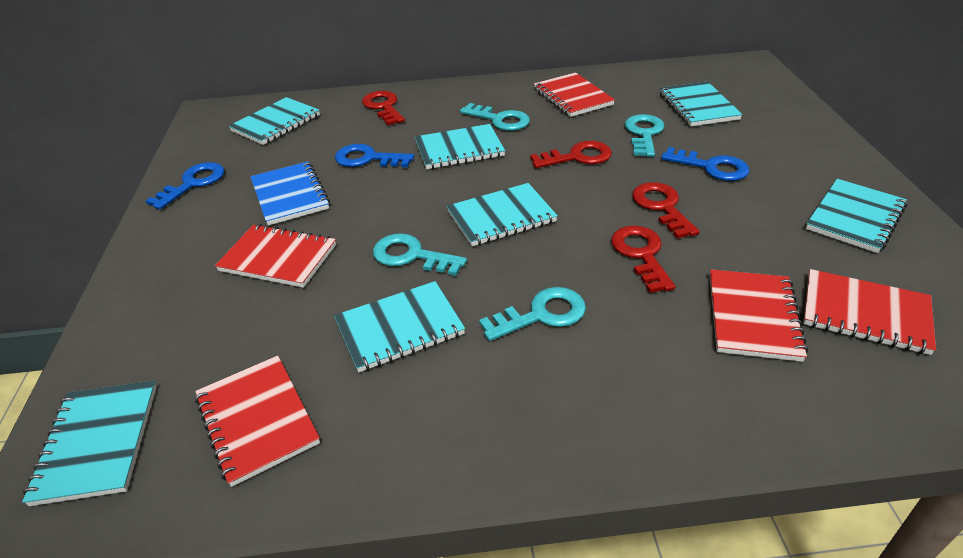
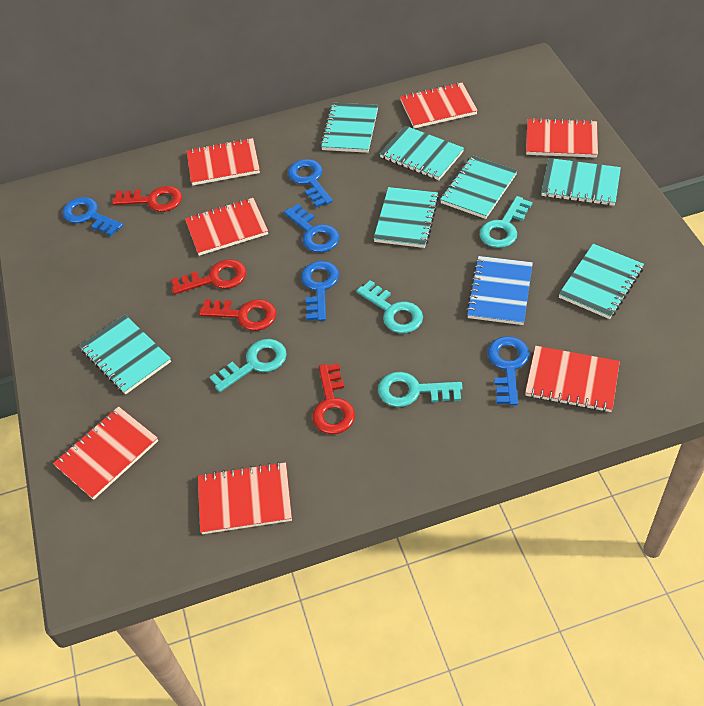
blue key: 3 -> 5
red notebook: 5 -> 7

